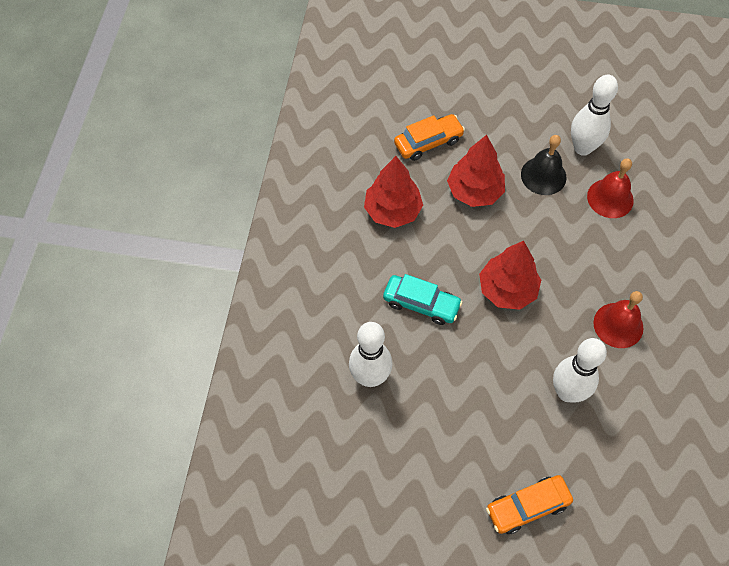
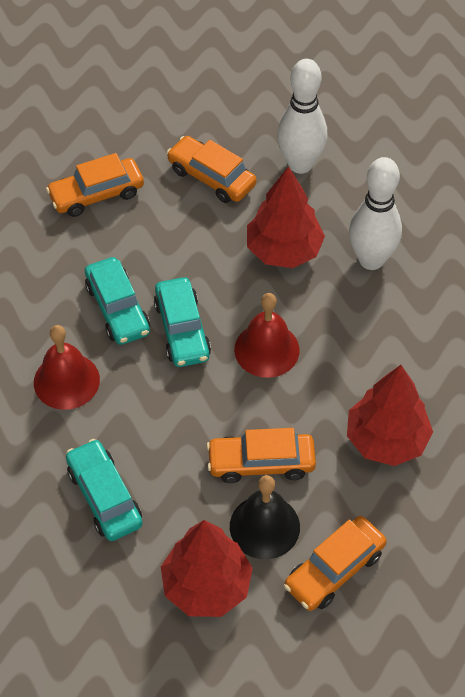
orange car: 2 -> 4
turquoise car: 1 -> 3
white bowling pin: 3 -> 2

